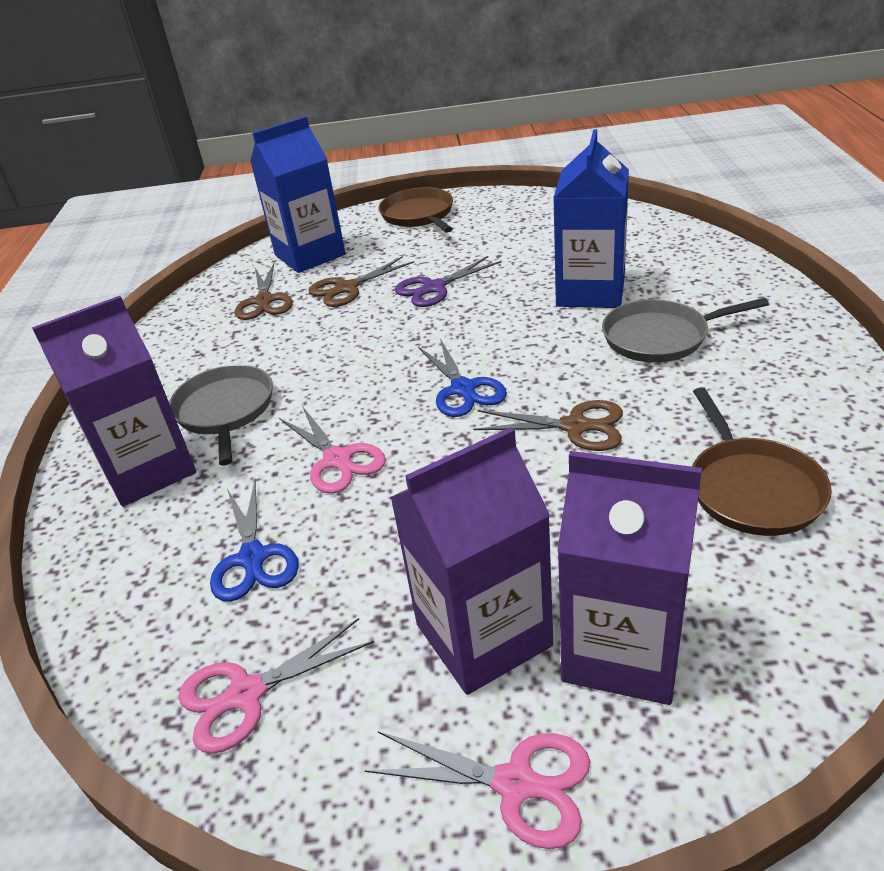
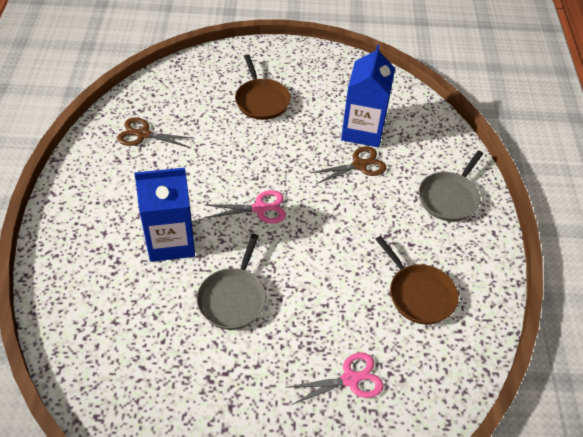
blue scissors: 2 -> 0
brown scissors: 3 -> 2
pink scissors: 3 -> 2
purple carton: 3 -> 0
purple scissors: 1 -> 0

